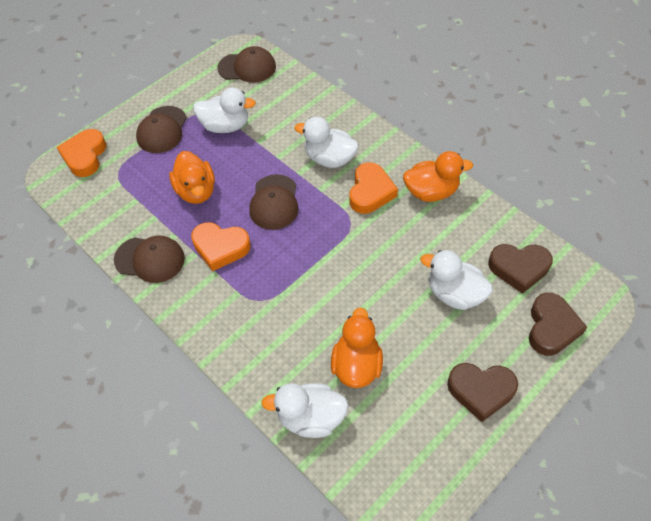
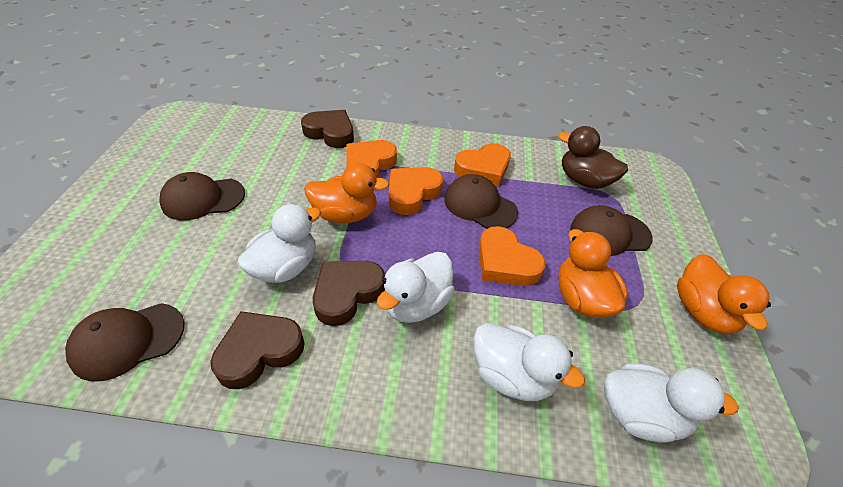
brown duck: 0 -> 1
orange heart: 3 -> 4

